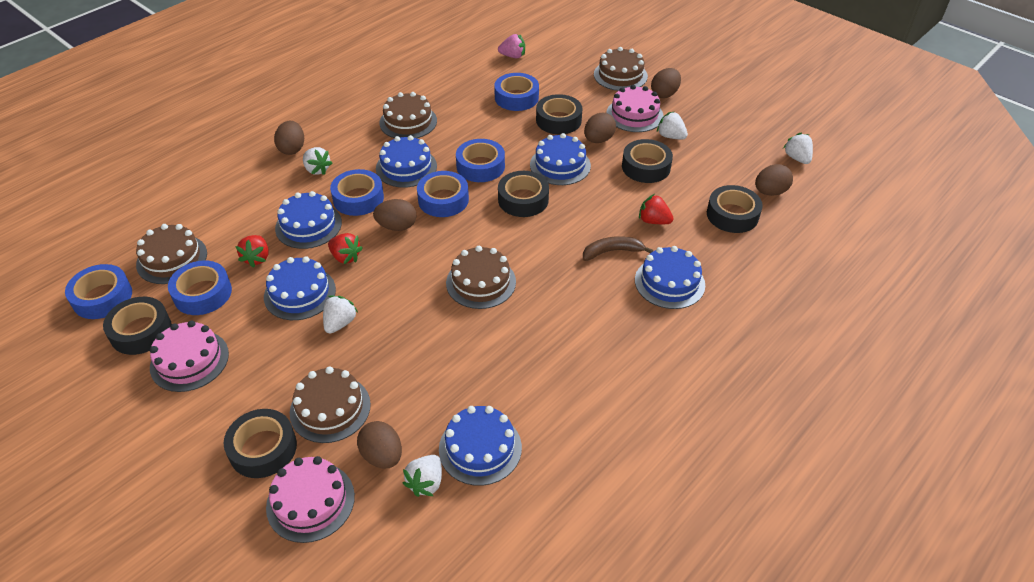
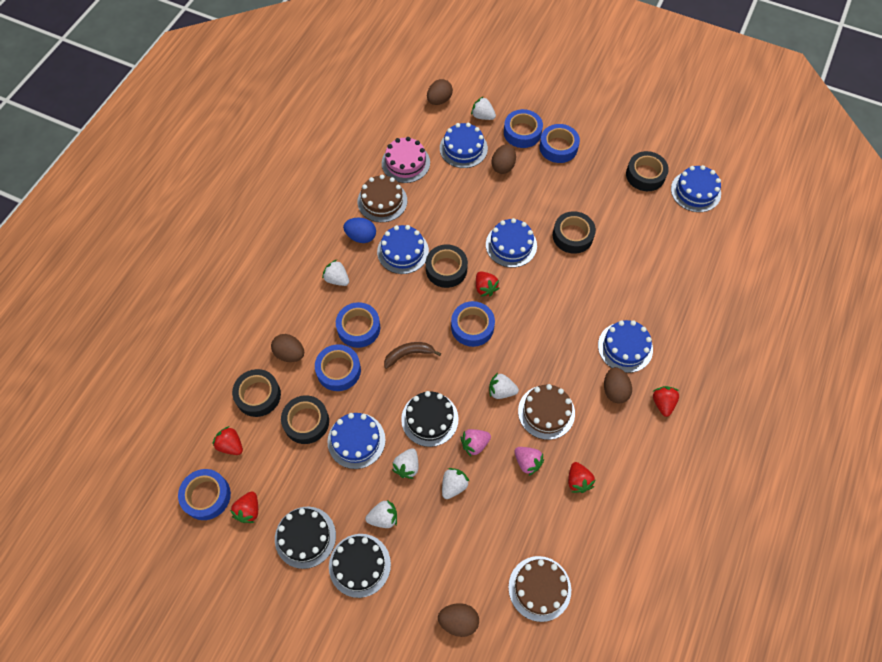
black cake: 0 -> 3
black tape: 6 -> 5
blue egg: 0 -> 1
brown cake: 5 -> 3
brown egg: 6 -> 5
pink cake: 3 -> 1
pink strawberry: 1 -> 2
red strawberry: 3 -> 5
white strawberry: 5 -> 6

